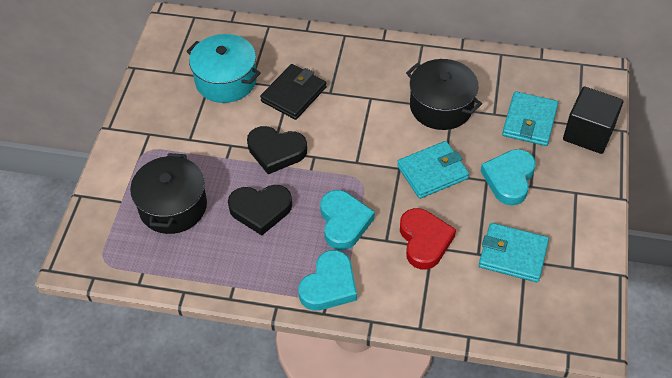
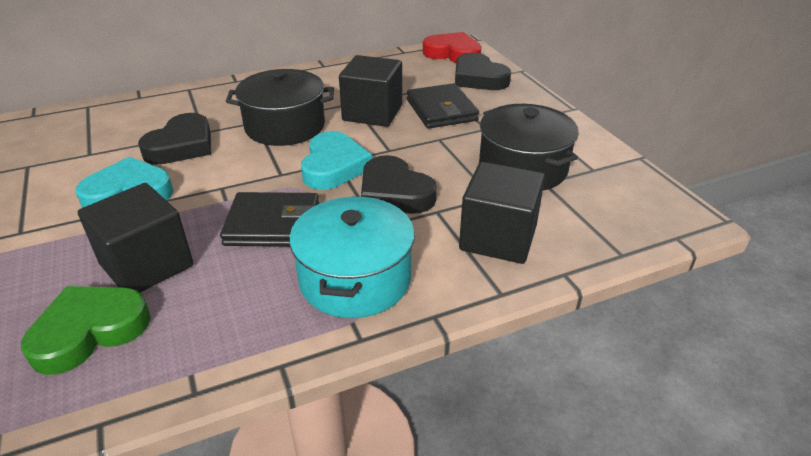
black cube: 1 -> 3
black heart: 2 -> 3
black wallet: 1 -> 2
green heart: 0 -> 1
turquoise heart: 3 -> 2
turquoise wallet: 3 -> 0

